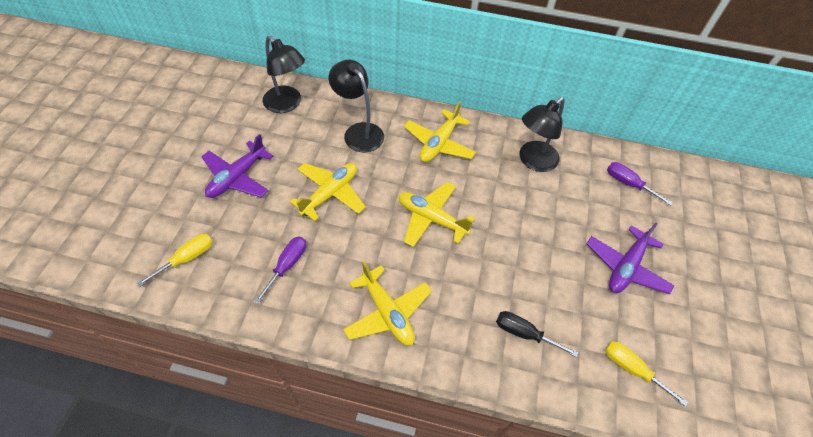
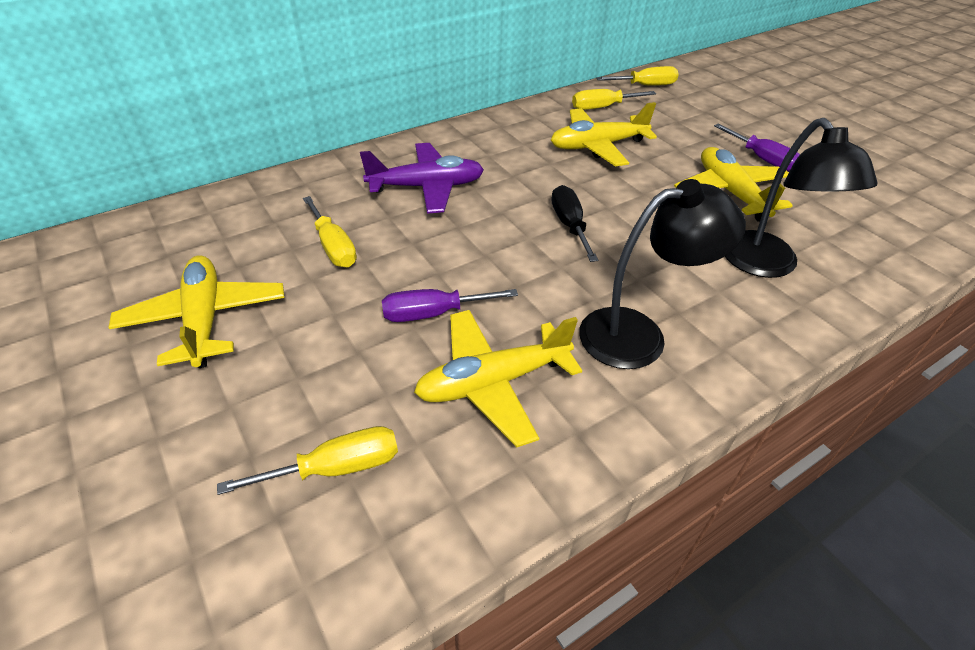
black lamp: 3 -> 2
purple plane: 2 -> 1
yellow screwdriver: 2 -> 4

